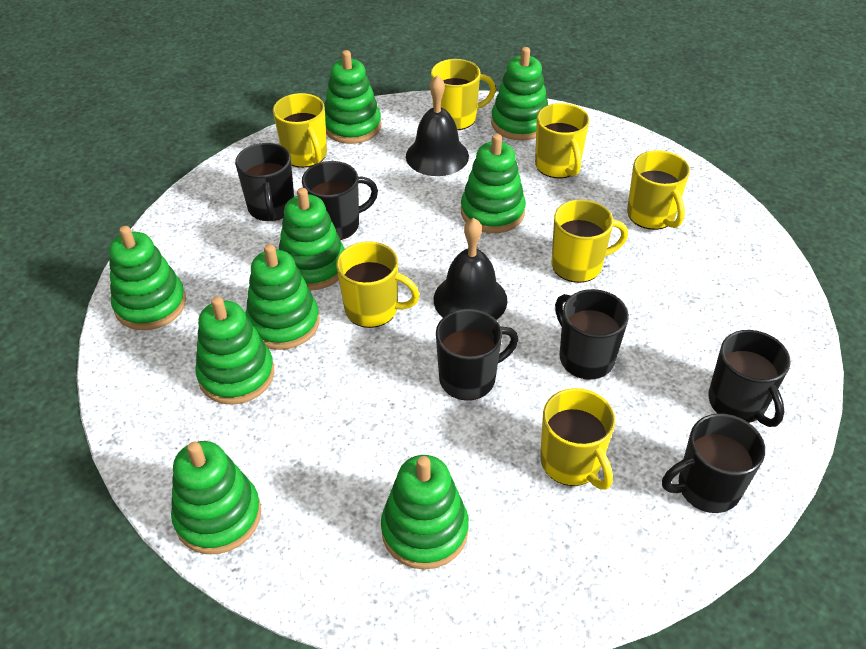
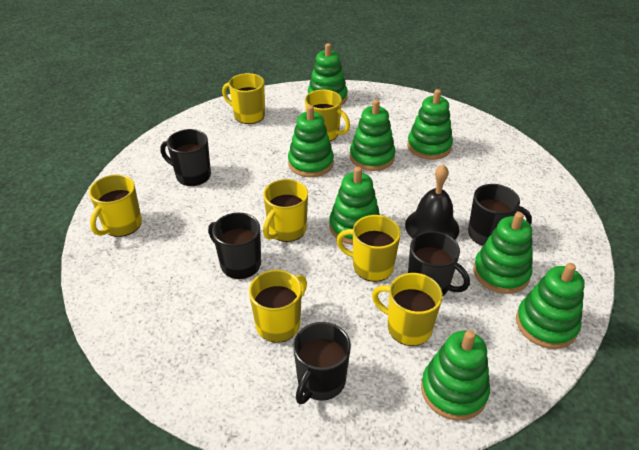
black bell: 2 -> 1
black mug: 6 -> 5
green stacking toy: 9 -> 8

